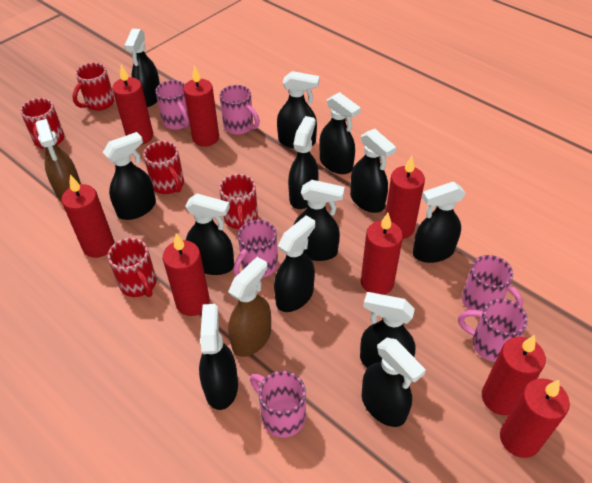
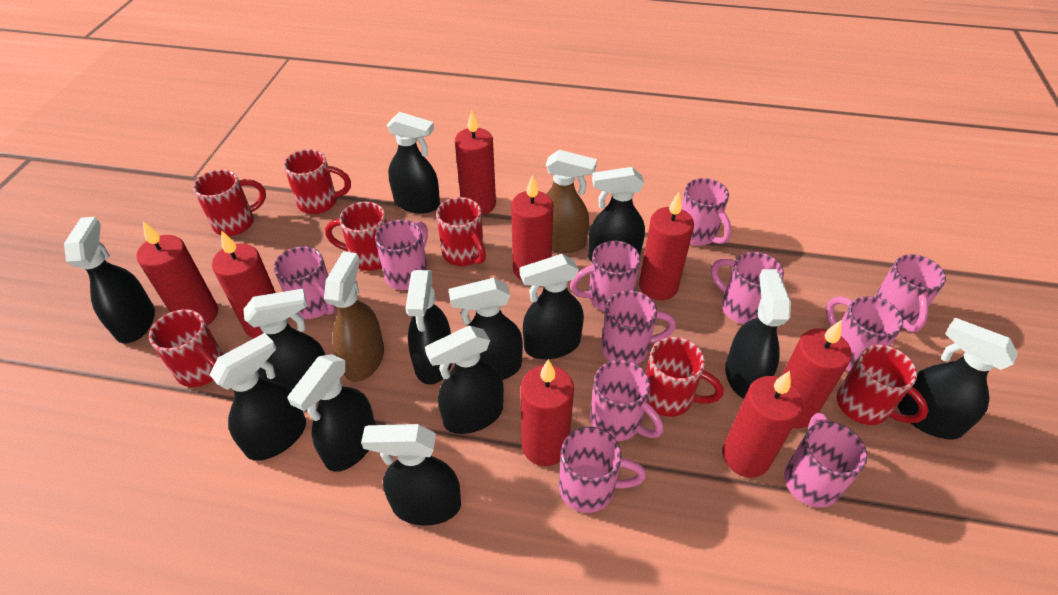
pink mug: 6 -> 11
red mug: 5 -> 7

